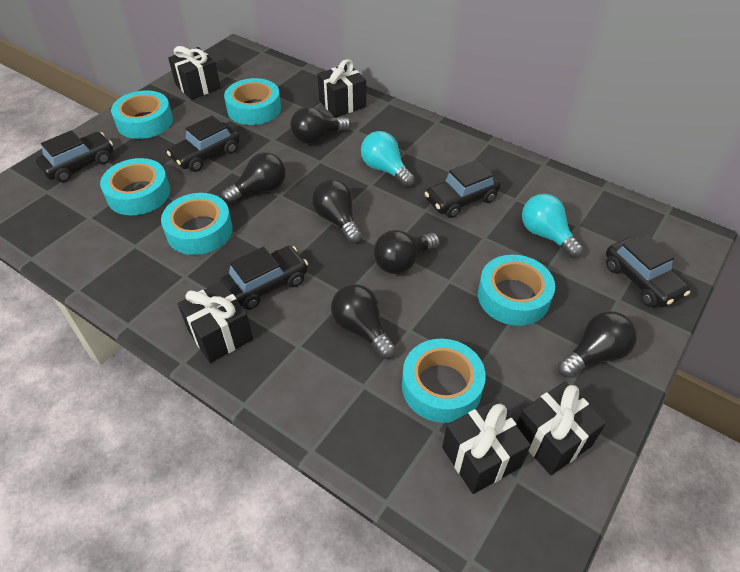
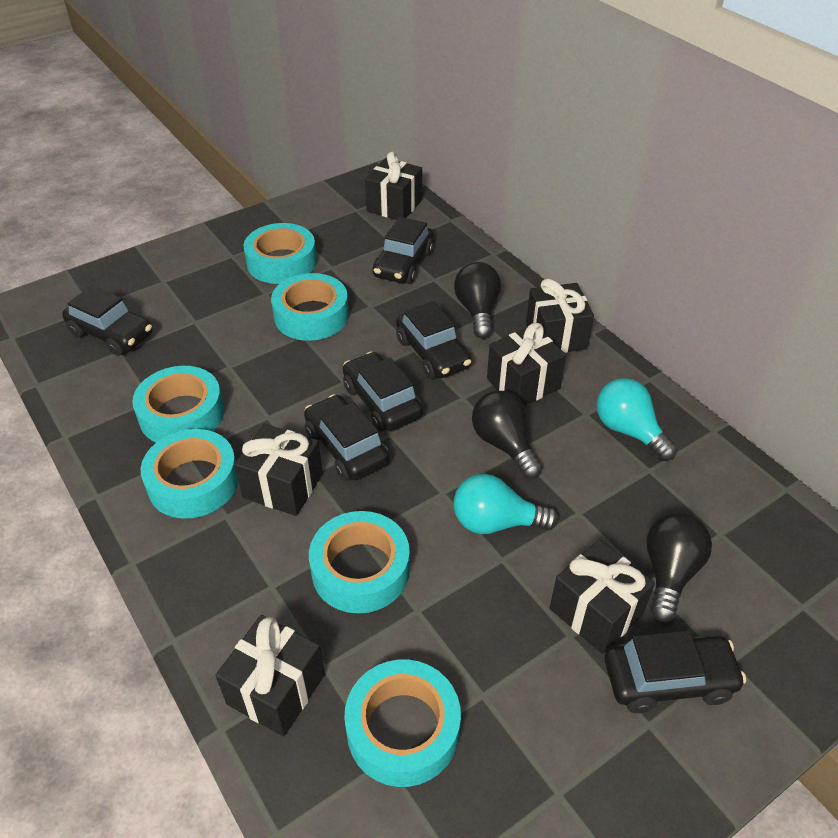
black car: 5 -> 6
black gift: 5 -> 6
black light bulb: 6 -> 3

